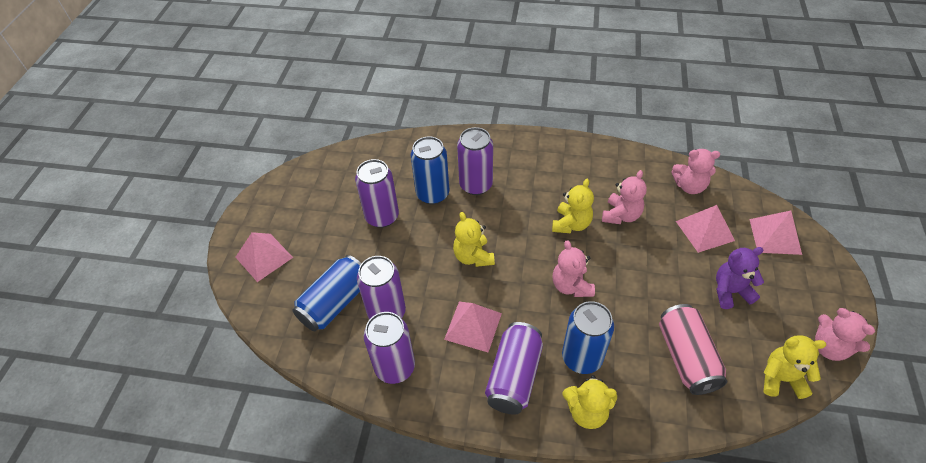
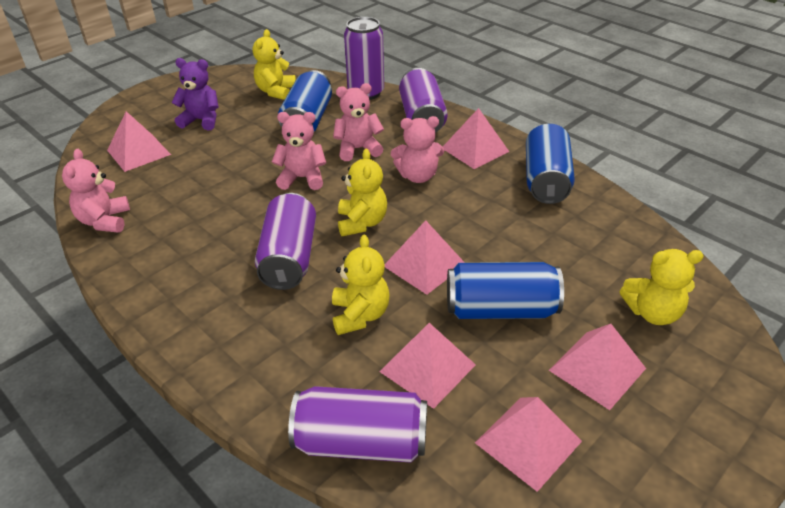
pink can: 1 -> 0
pink pyramid: 4 -> 6
purple can: 5 -> 4

